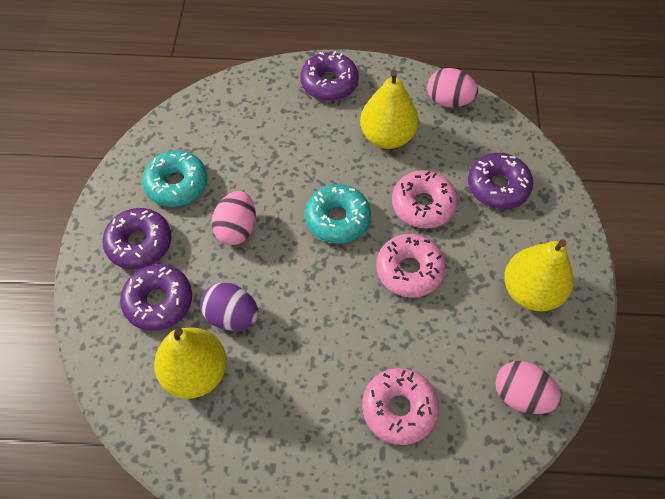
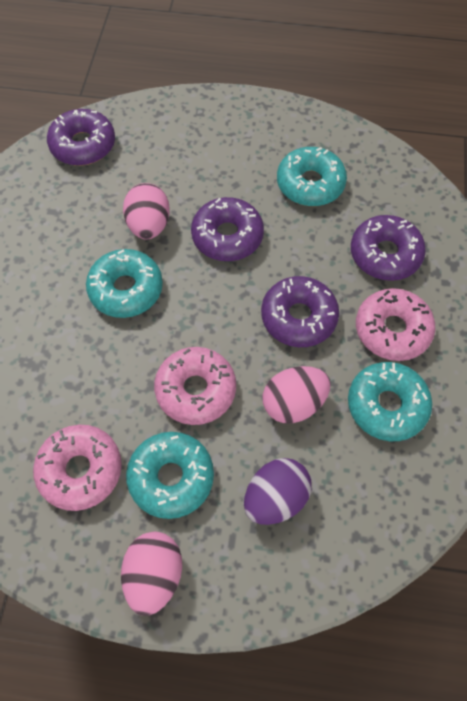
turquoise donut: 2 -> 4
yellow pear: 3 -> 0

